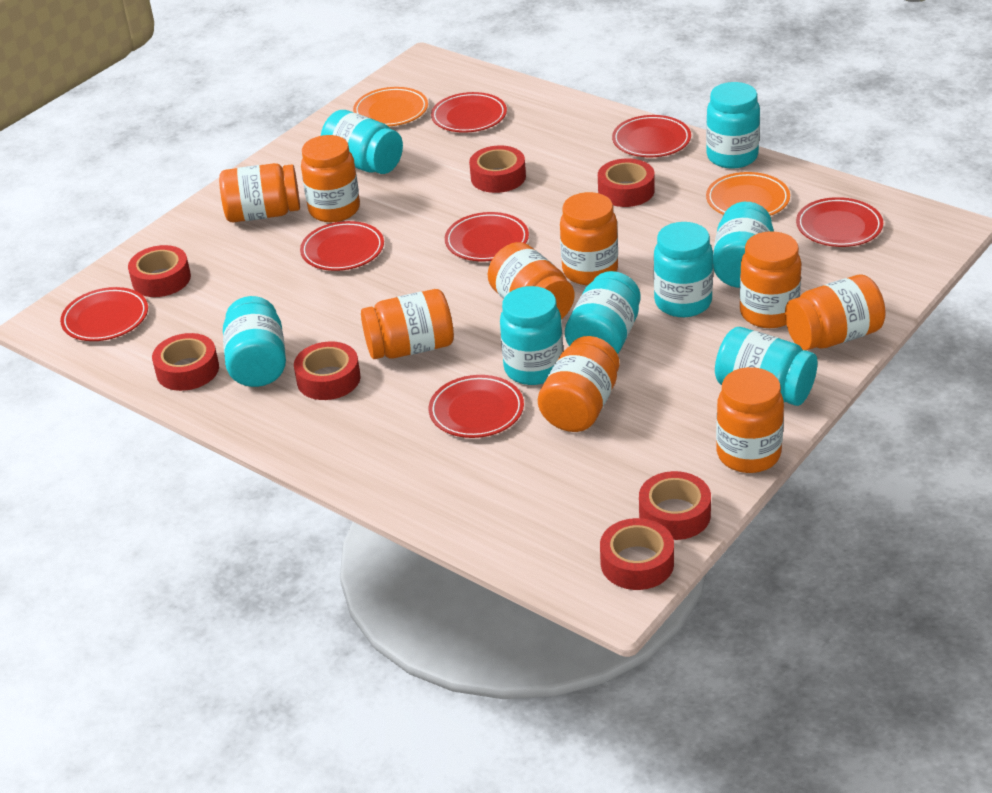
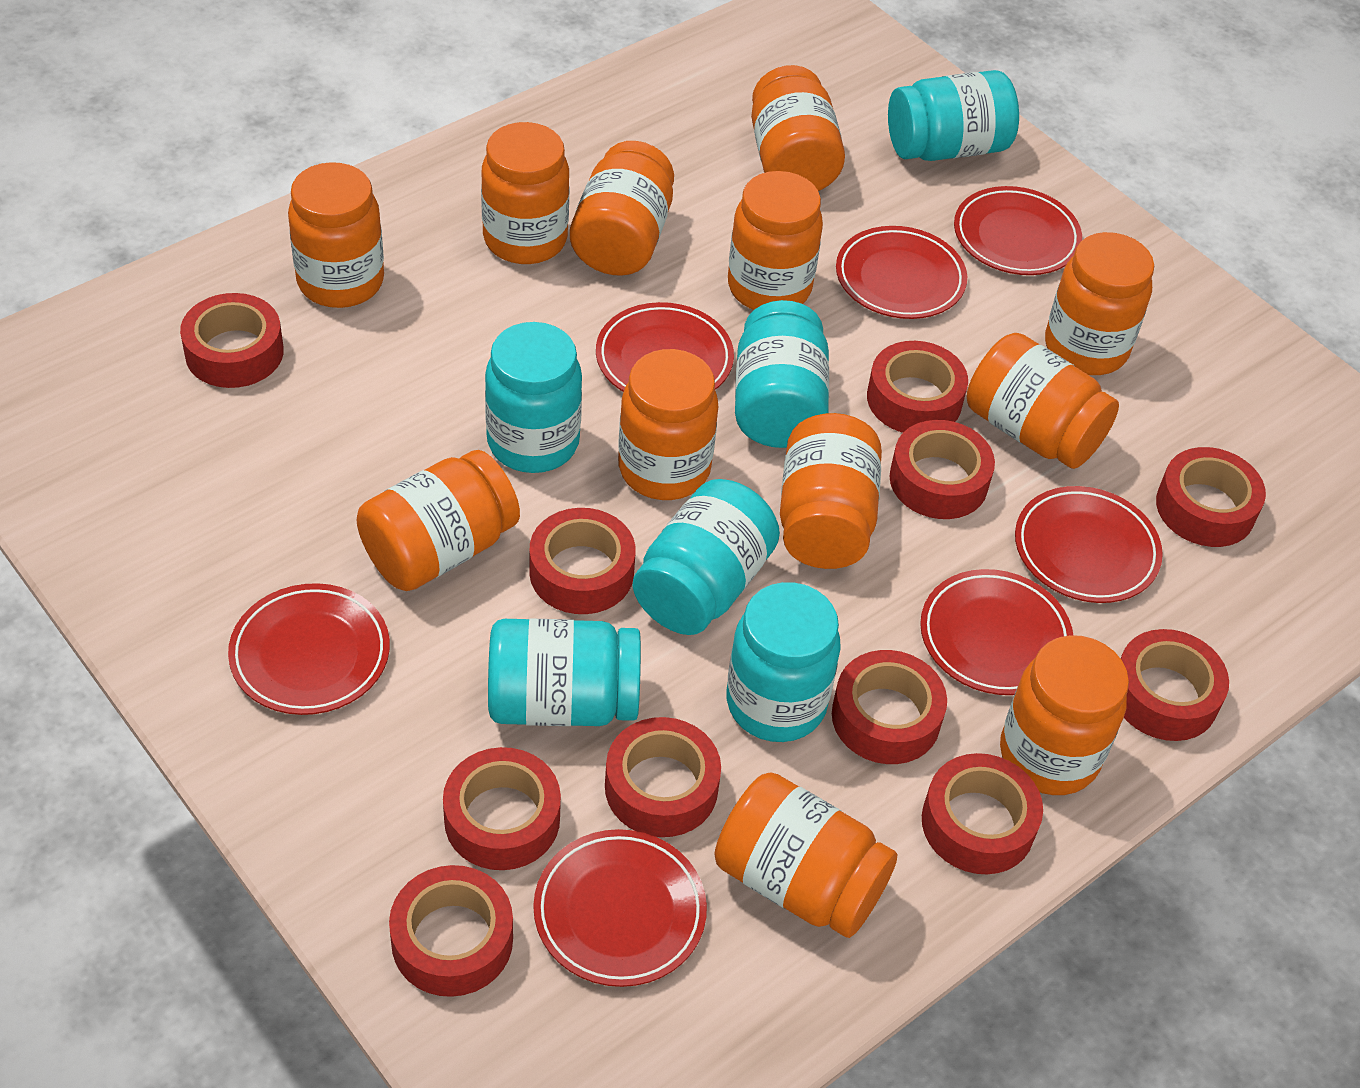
orange jar: 9 -> 12
orange plate: 2 -> 0
red tape: 7 -> 11
turquoise jar: 8 -> 6

